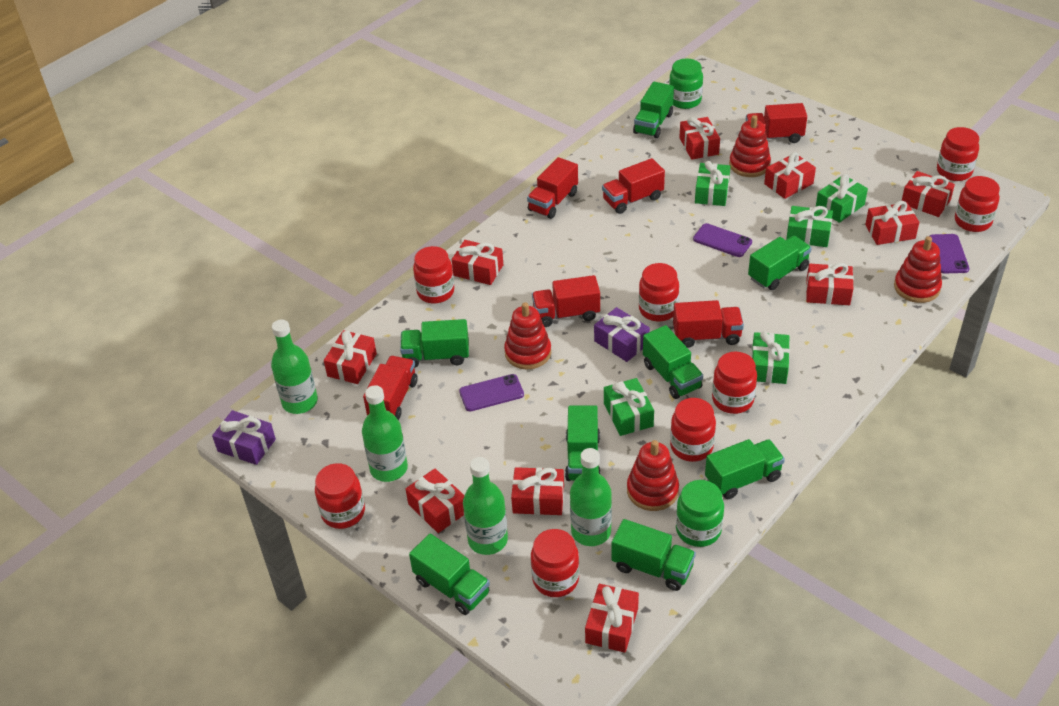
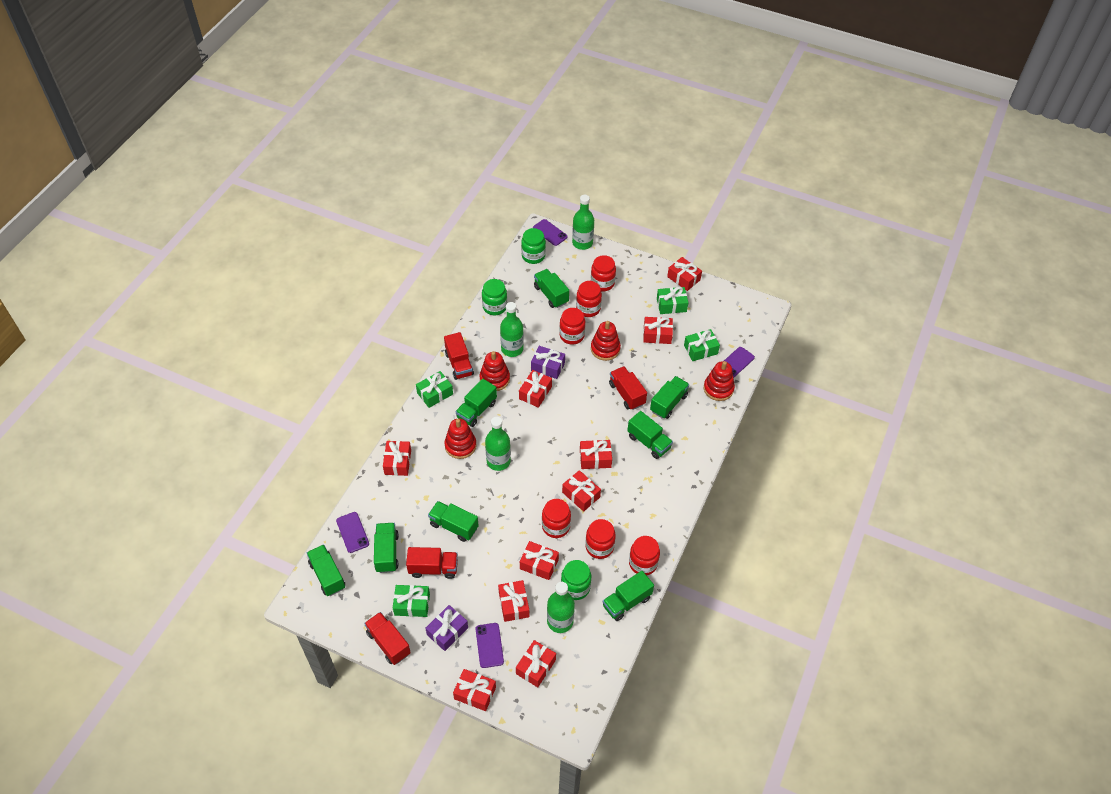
green gift: 5 -> 4
green jar: 2 -> 3
purple phone: 3 -> 4
red jar: 8 -> 6
red truck: 6 -> 4

